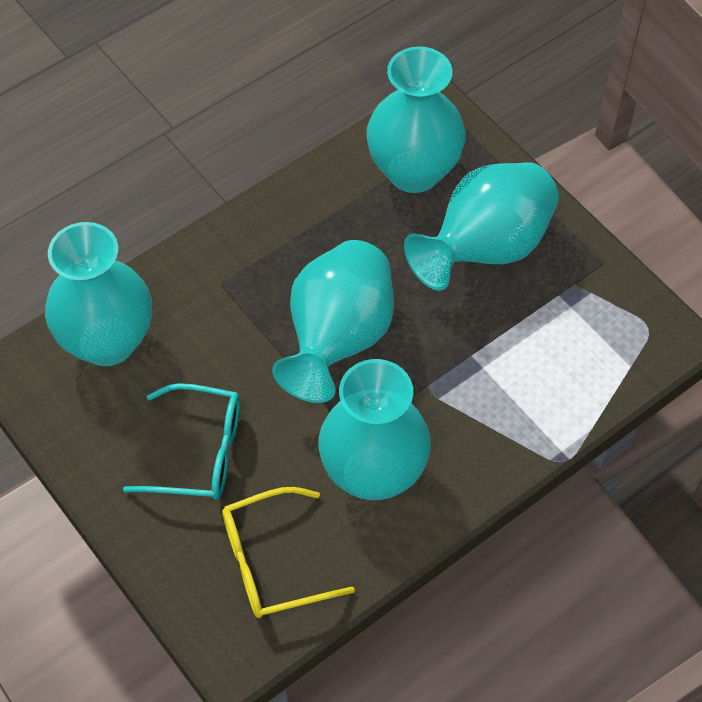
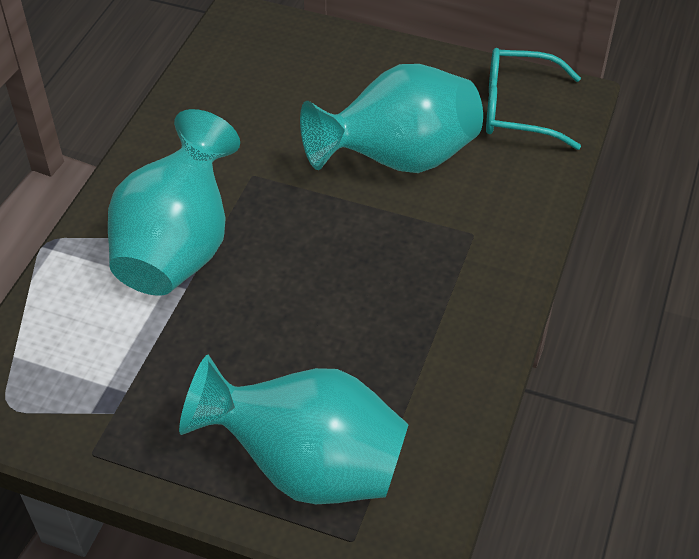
turquoise vase: 5 -> 3
yellow glasses: 1 -> 0

